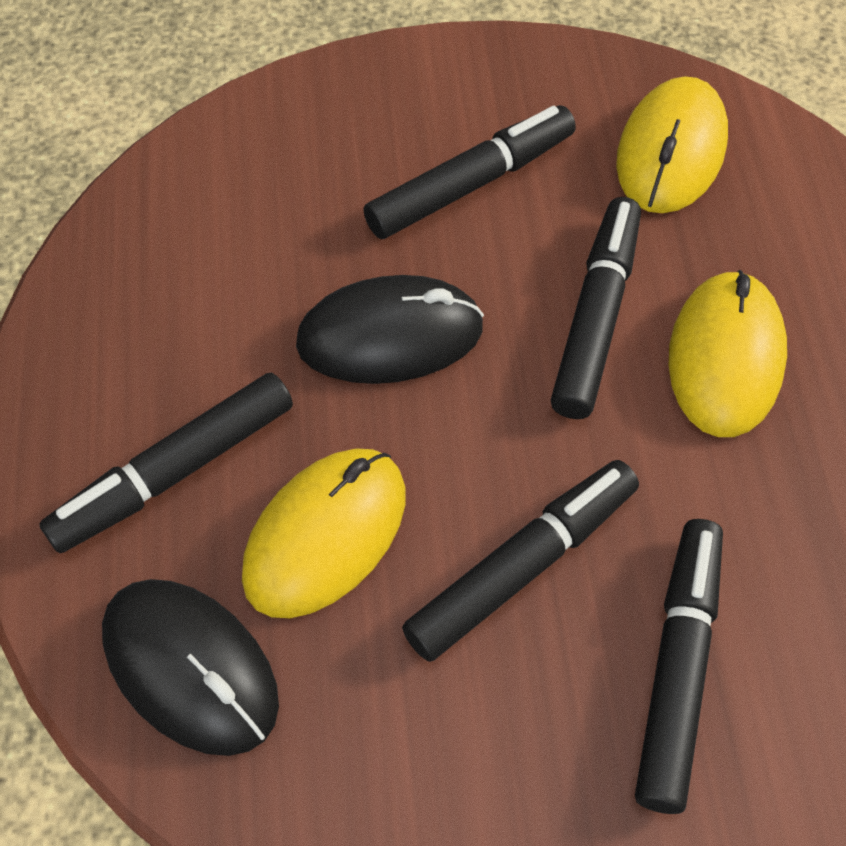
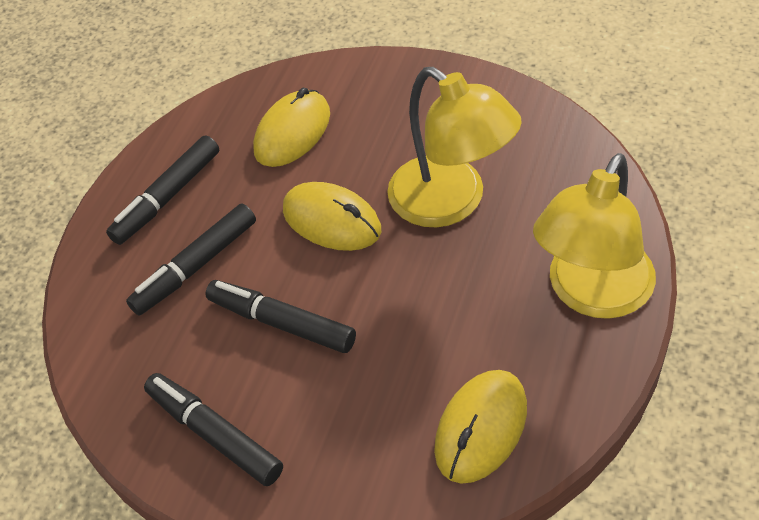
black marker: 5 -> 4
black mouse: 2 -> 0
yellow lamp: 0 -> 2

